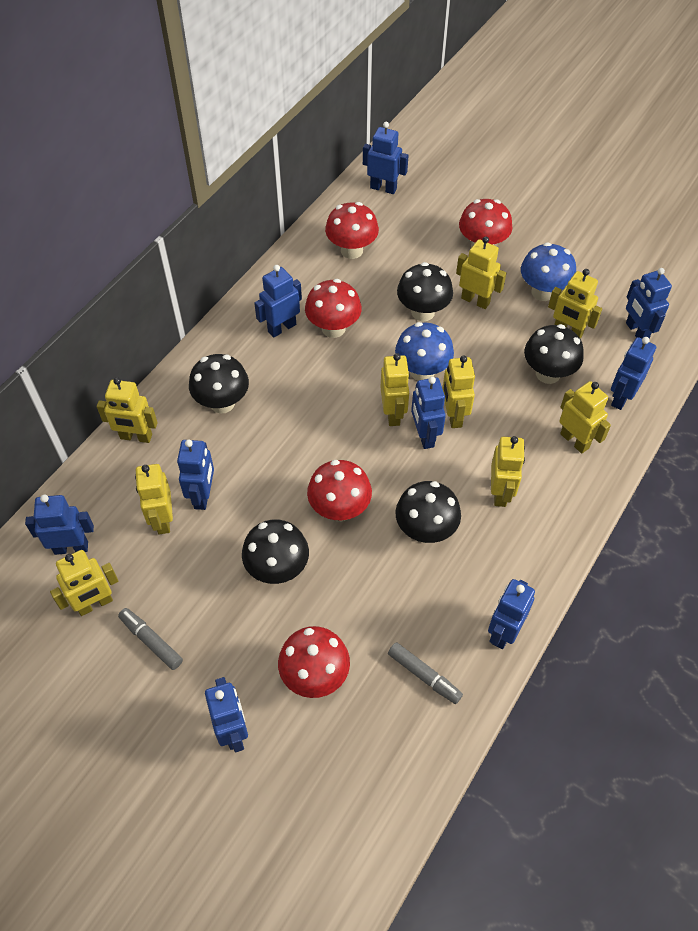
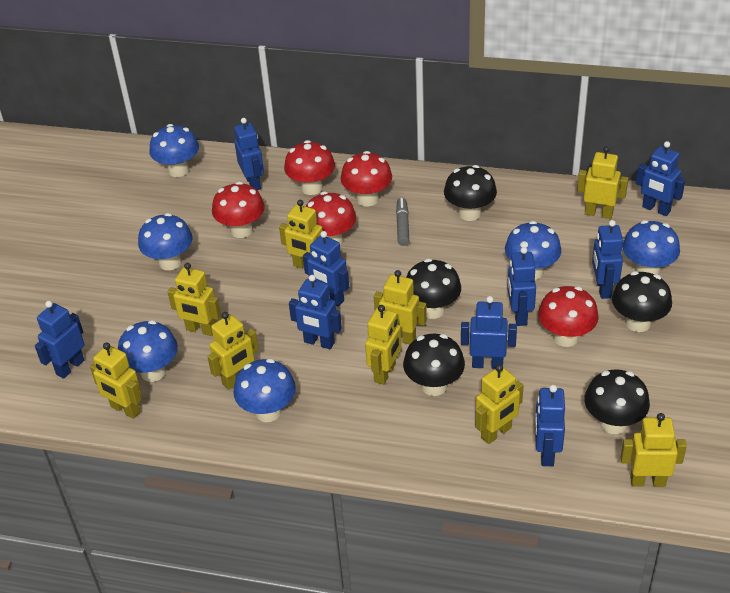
blue mushroom: 2 -> 6
grey marker: 2 -> 1

